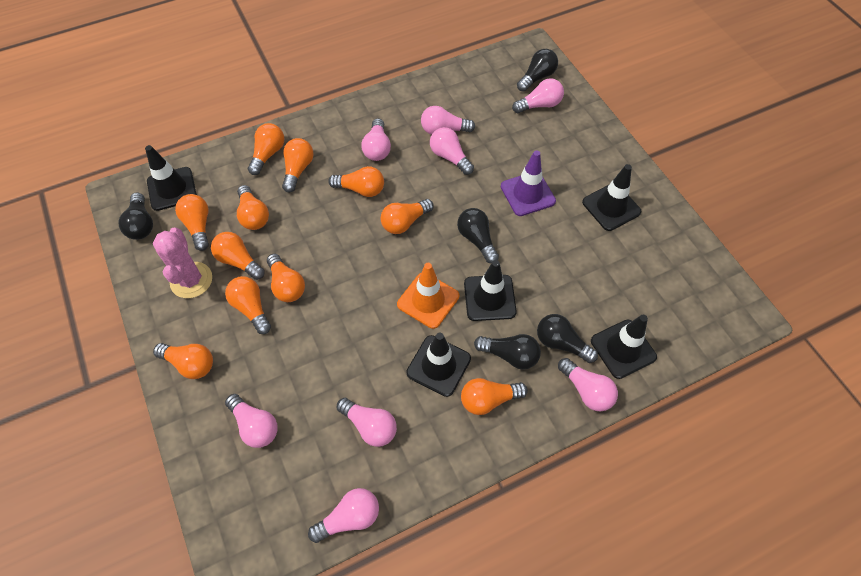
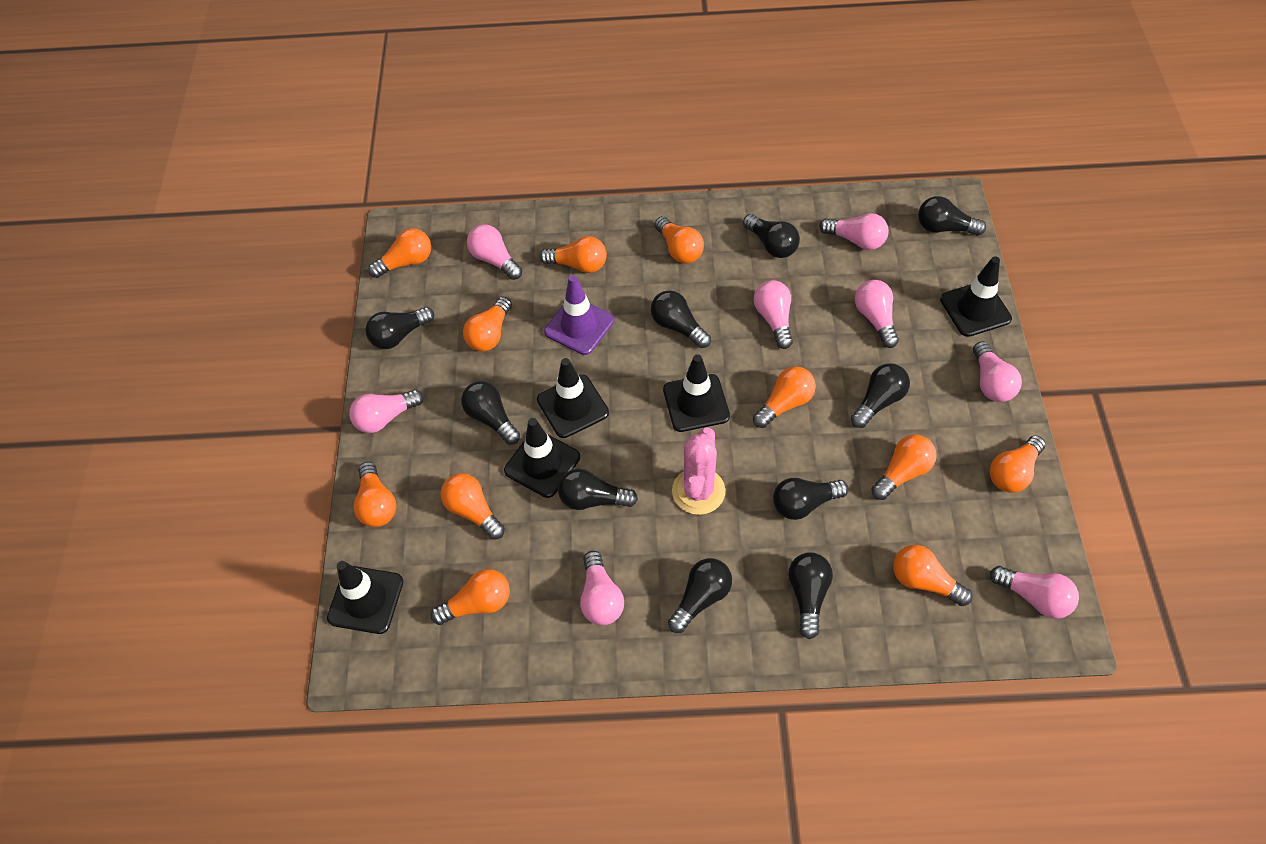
black light bulb: 5 -> 10
orange traffic cone: 1 -> 0

